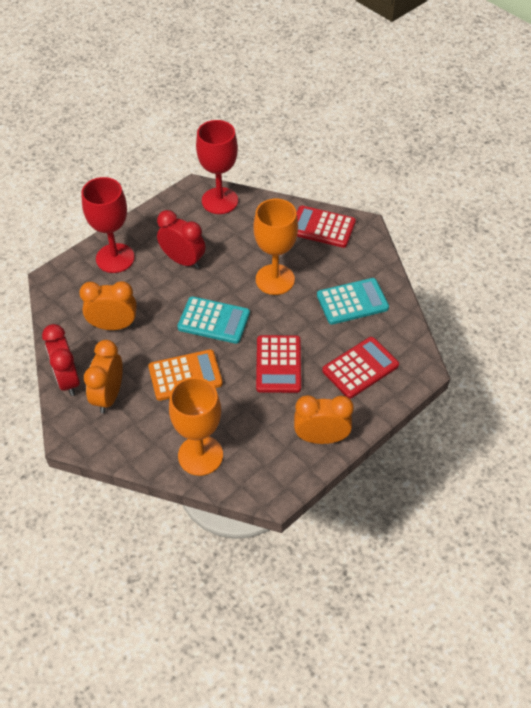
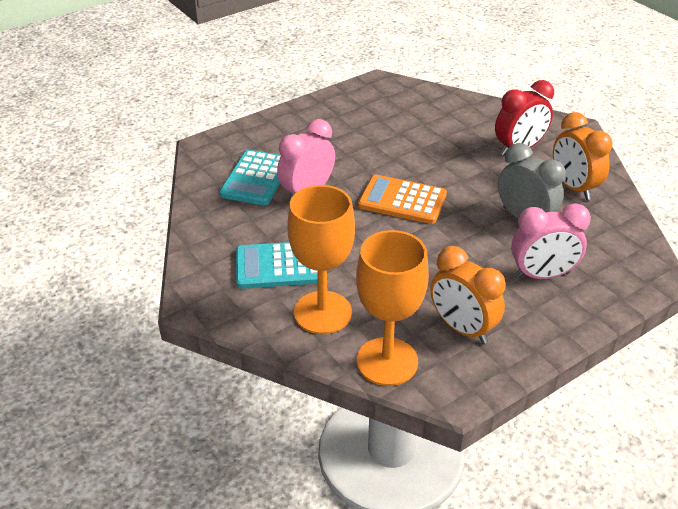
grey clock: 0 -> 1
orange clock: 3 -> 2
pink clock: 0 -> 2
red calculator: 3 -> 0
red clock: 2 -> 1
red goblet: 2 -> 0

